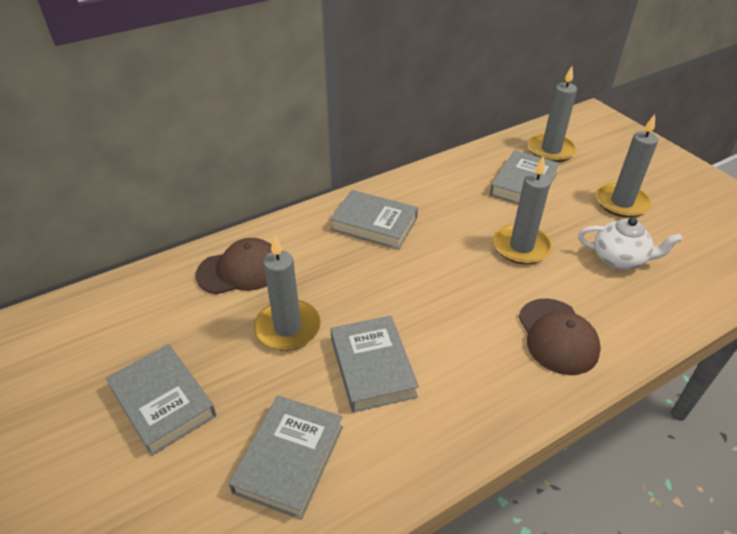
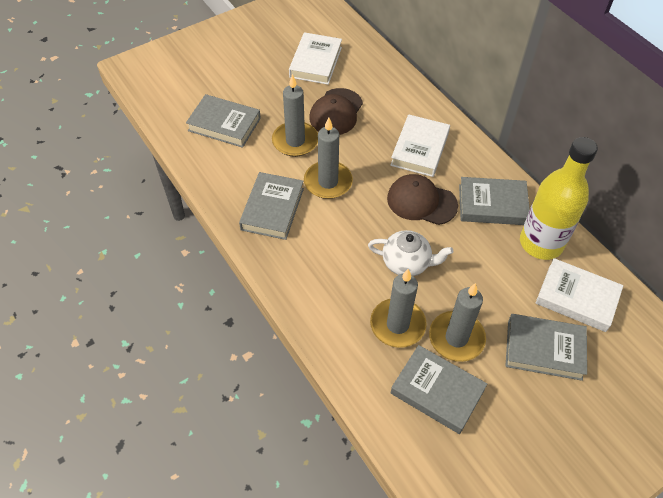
white book: 0 -> 3
yellow bottle: 0 -> 1

